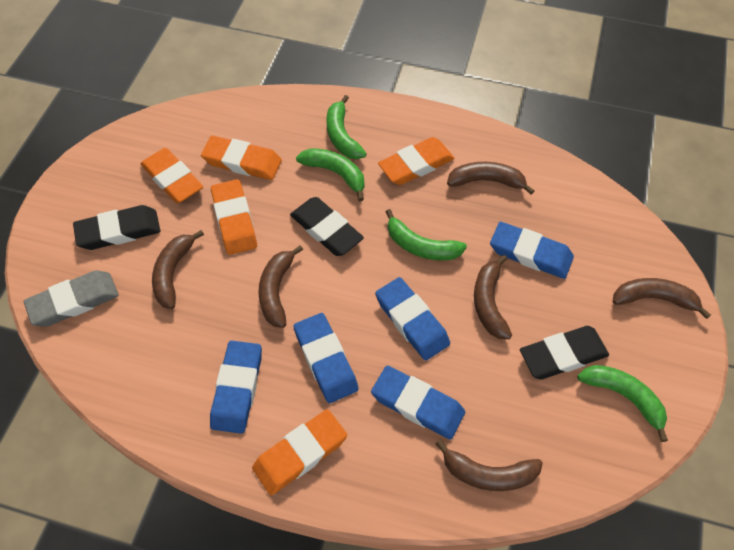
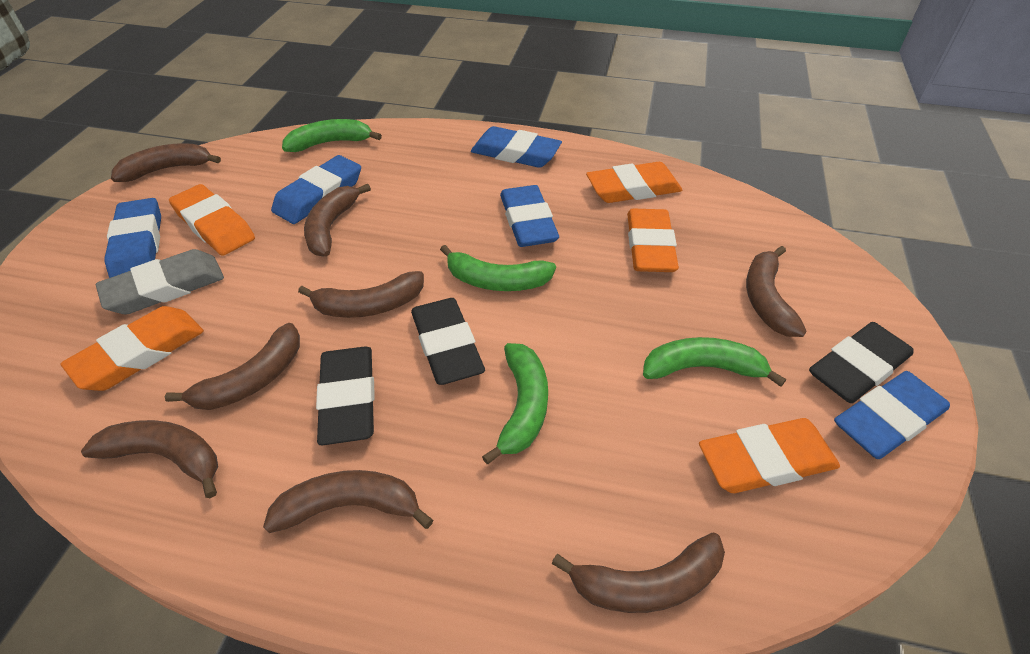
brown banana: 6 -> 8

